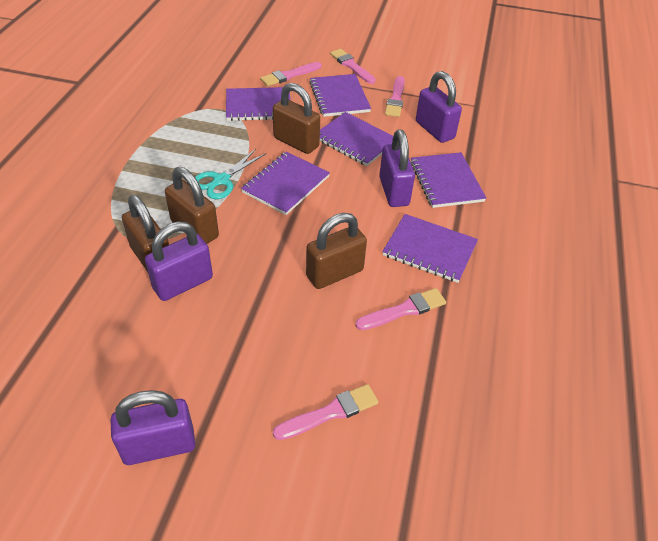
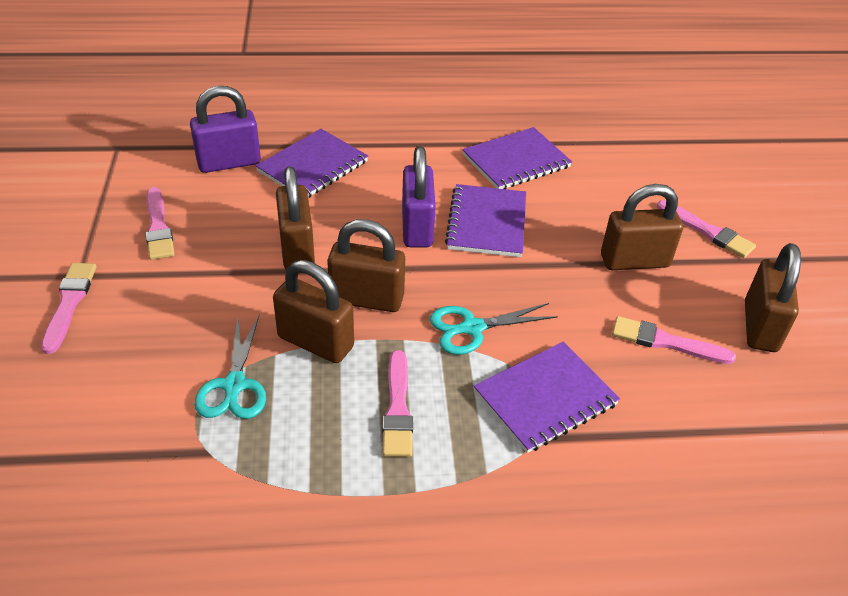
brown padlock: 4 -> 5
purple notebook: 6 -> 4
purple padlock: 4 -> 2
turquoise scissors: 1 -> 2

